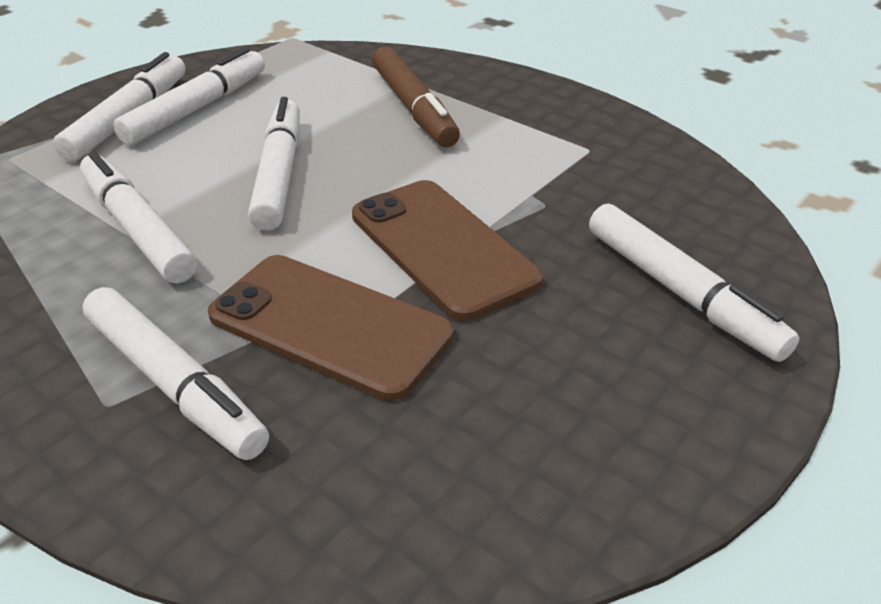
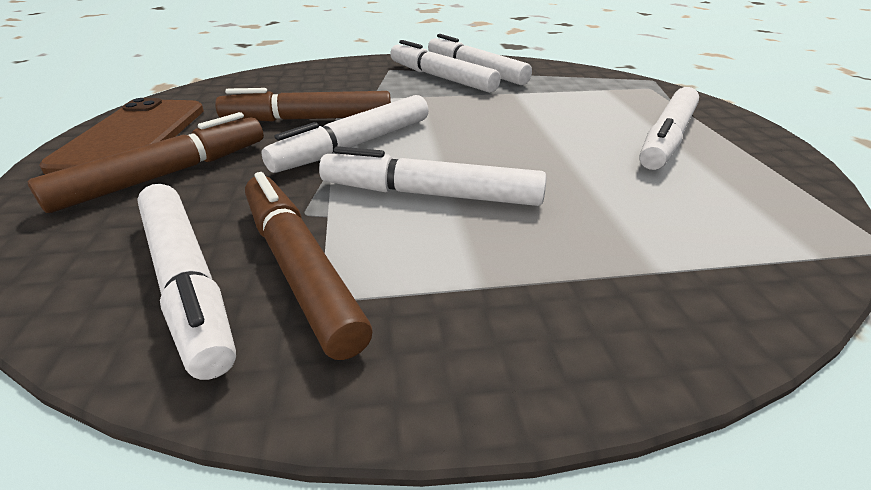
brown marker: 1 -> 3
brown phone: 2 -> 1

